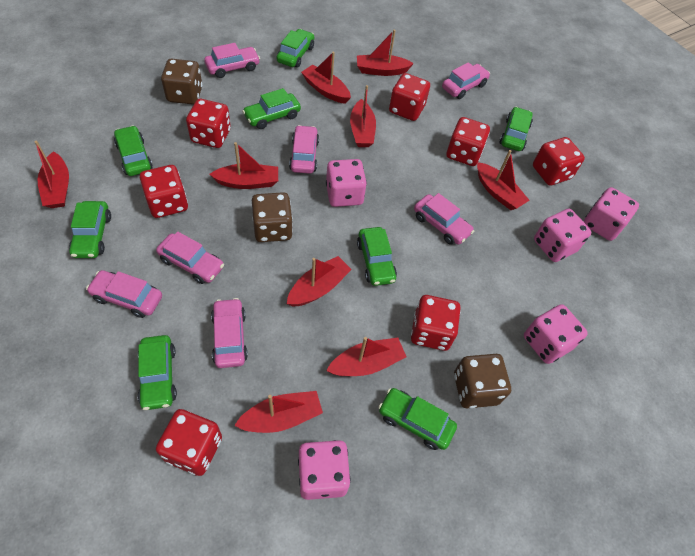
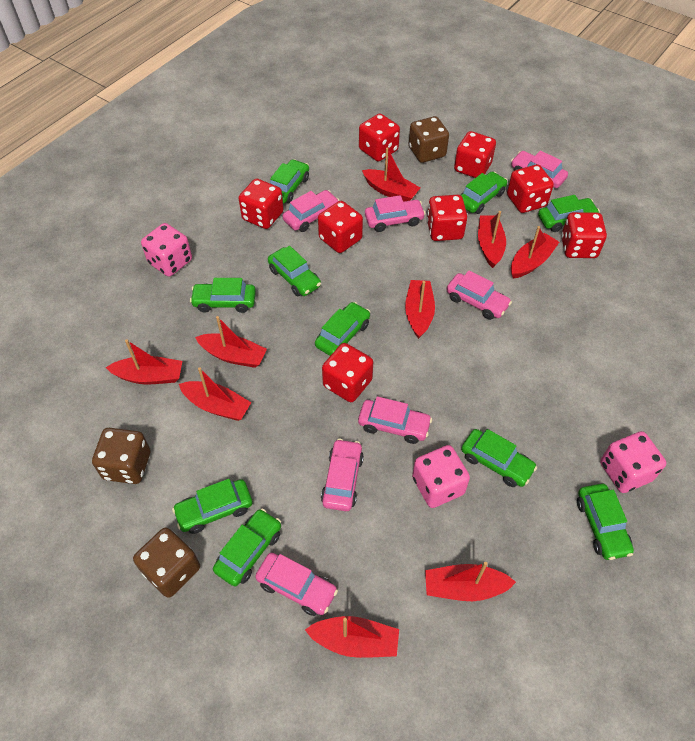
green car: 8 -> 10
pink dice: 5 -> 3
red dice: 7 -> 8

